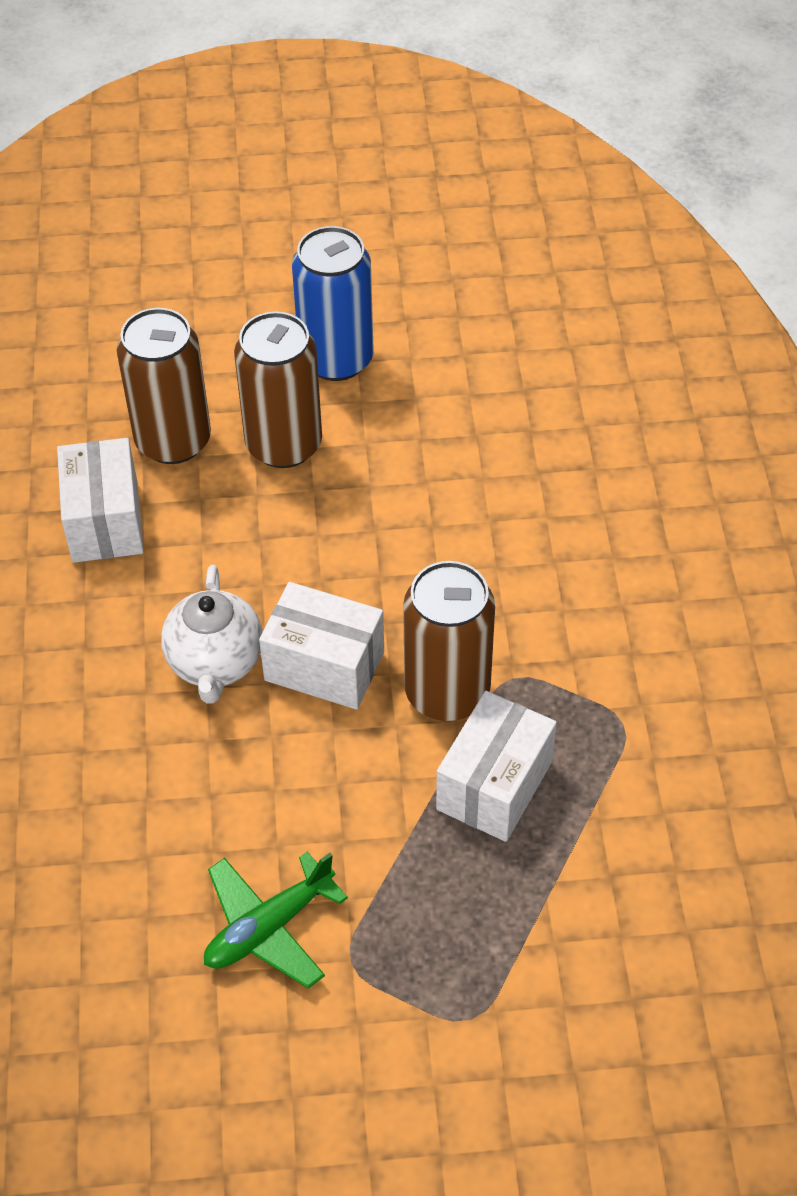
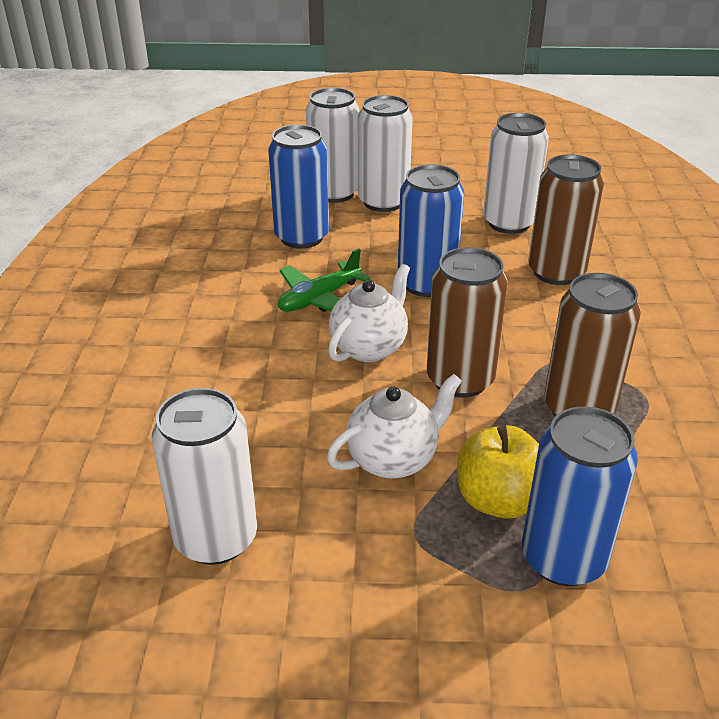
blue can: 1 -> 3
white box: 3 -> 0
white can: 0 -> 4
white teapot: 1 -> 2
yellow apple: 0 -> 1

